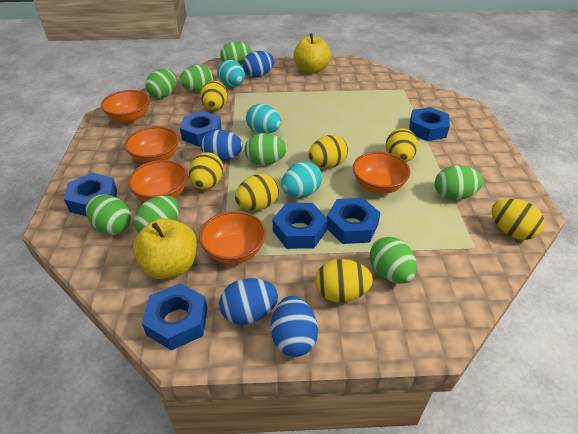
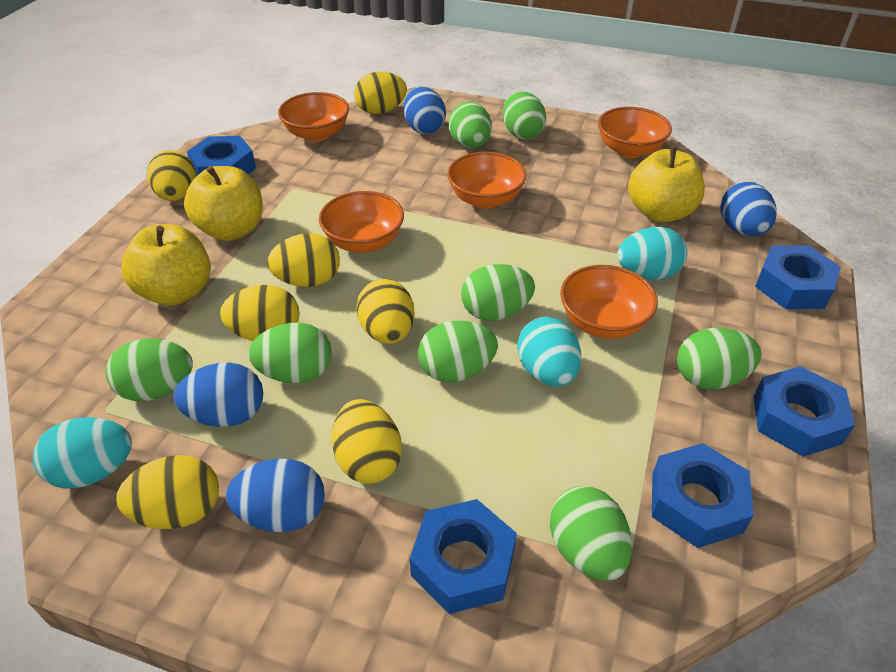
blue nut: 6 -> 5
yellow apple: 2 -> 3

